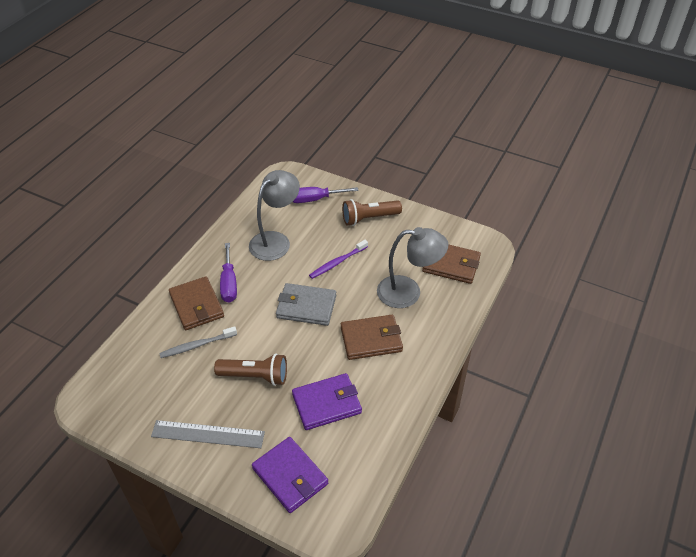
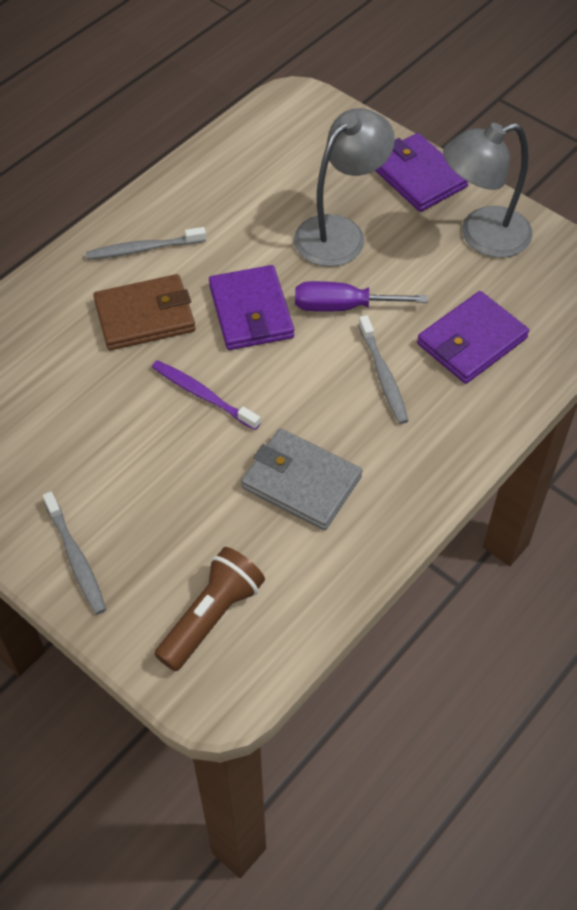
brown flashlight: 2 -> 1
brown wallet: 3 -> 1
grey ruler: 1 -> 0
grey toothbrush: 1 -> 3
purple screwdriver: 2 -> 1
purple wallet: 2 -> 3

